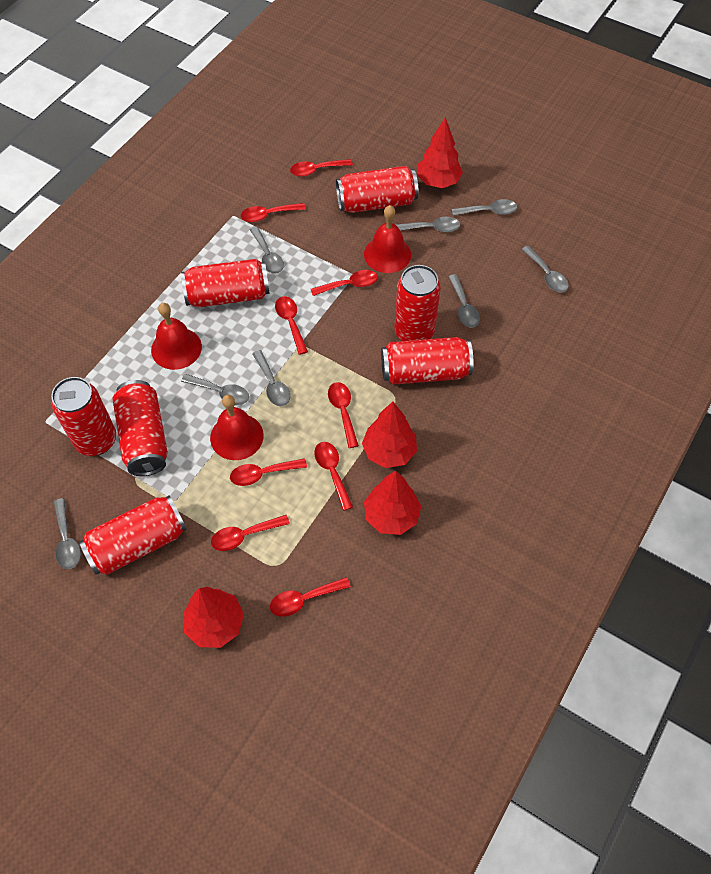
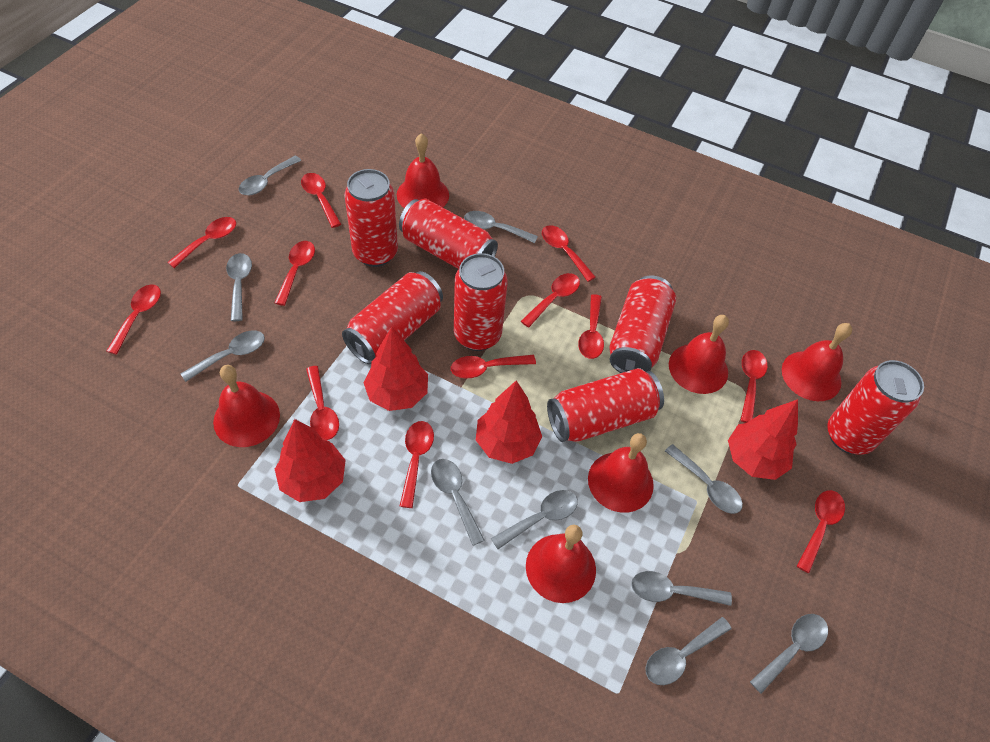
grey spoon: 8 -> 10
red bell: 3 -> 6
red spoon: 9 -> 12

